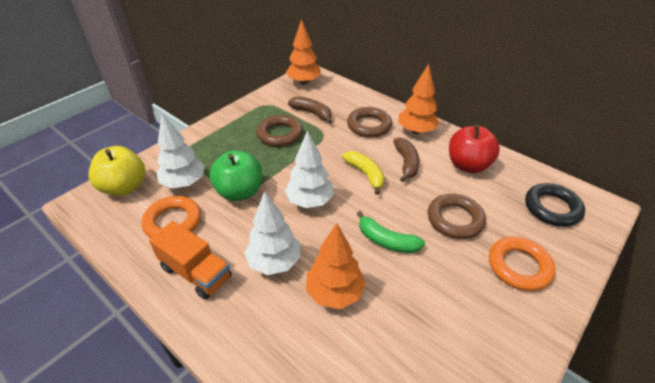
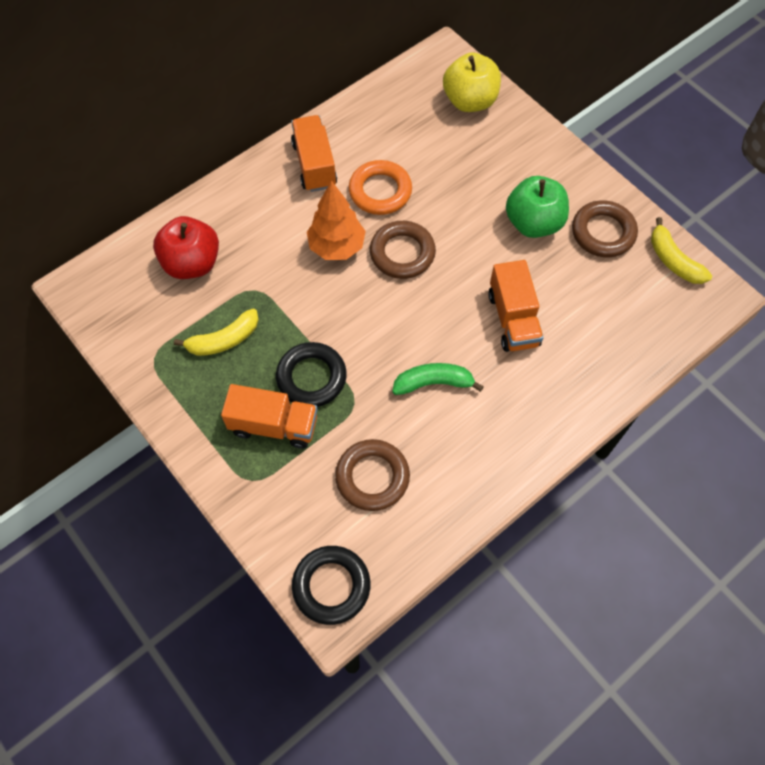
black ring: 1 -> 2
brown banana: 2 -> 0
orange ring: 2 -> 1
orange tree: 3 -> 1
orange truck: 1 -> 3
white tree: 3 -> 0
yellow banana: 1 -> 2

